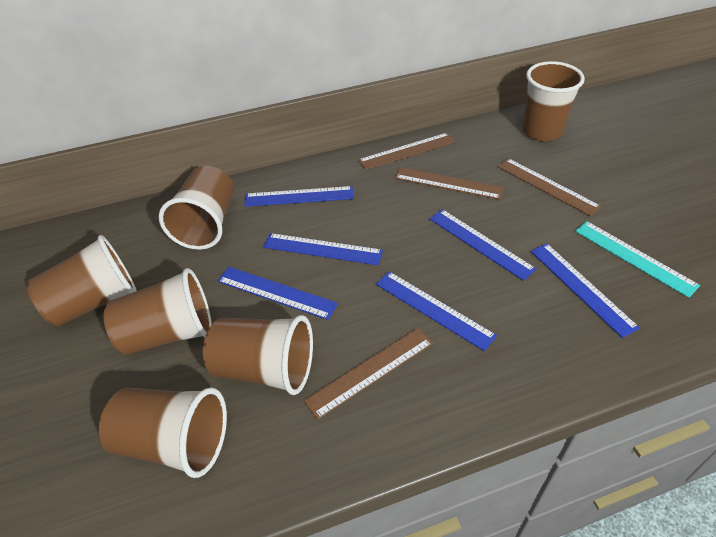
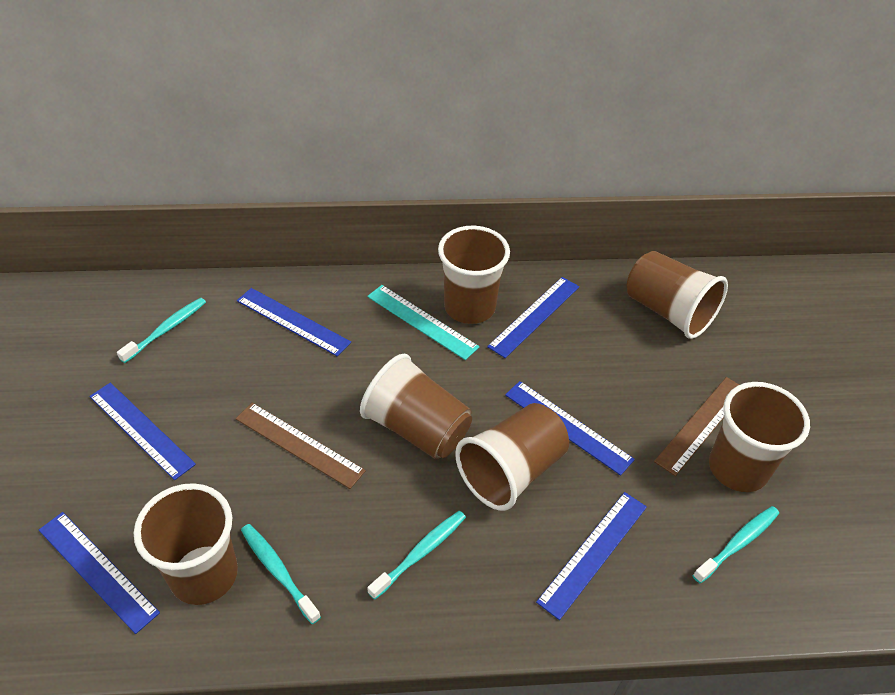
brown ruler: 4 -> 2
turquoise toothbrush: 0 -> 4

